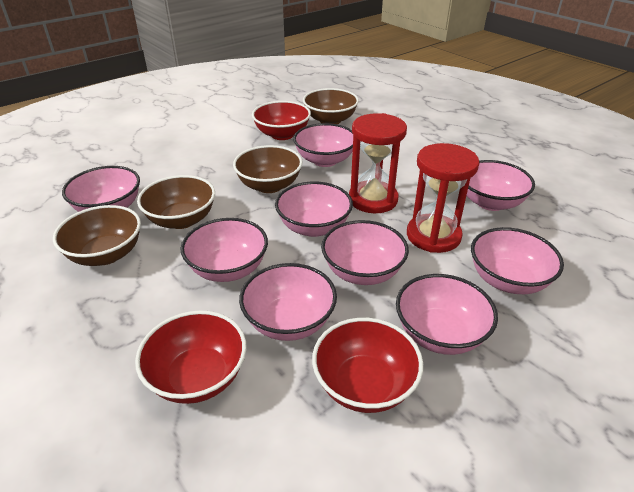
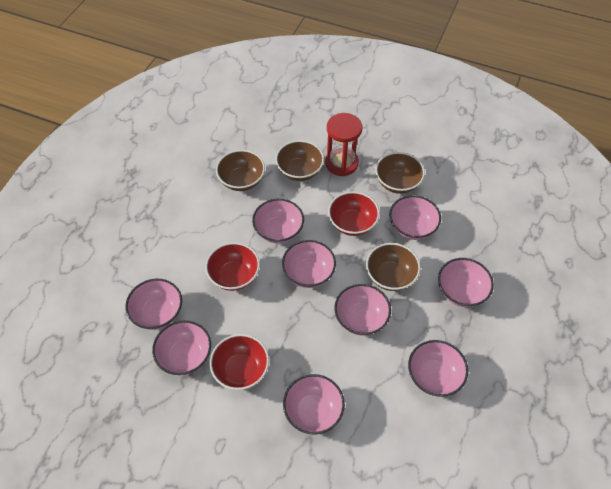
red hourglass: 2 -> 1

